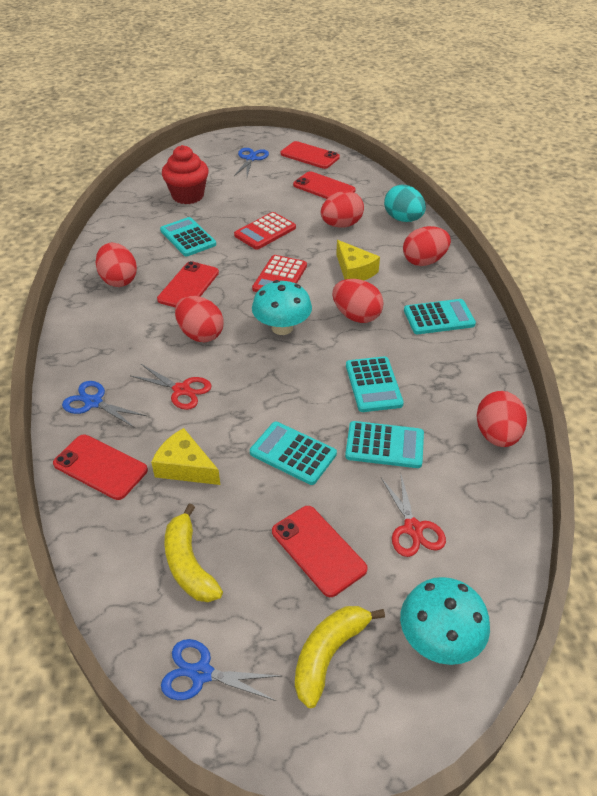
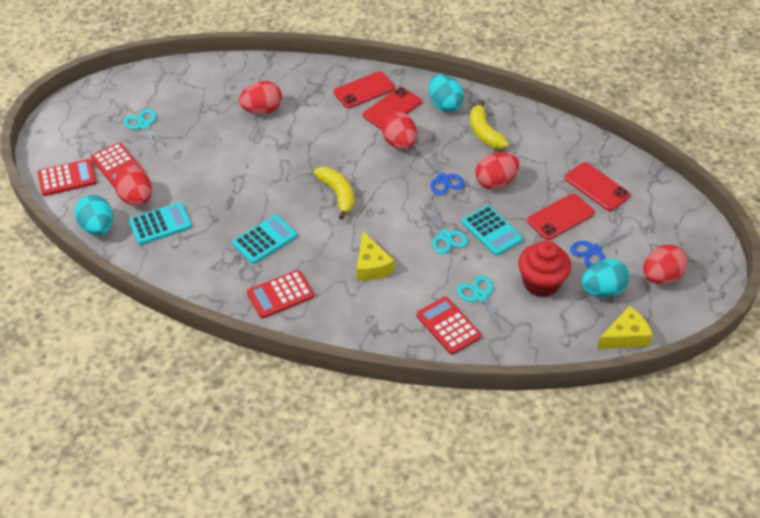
blue scissors: 3 -> 2
red calculator: 2 -> 4
red egg: 6 -> 5
red phone: 5 -> 4
red scissors: 2 -> 0
turquoise calculator: 5 -> 3
turquoise egg: 1 -> 3
turquoise mushroom: 2 -> 0
turquoise scissors: 0 -> 3

